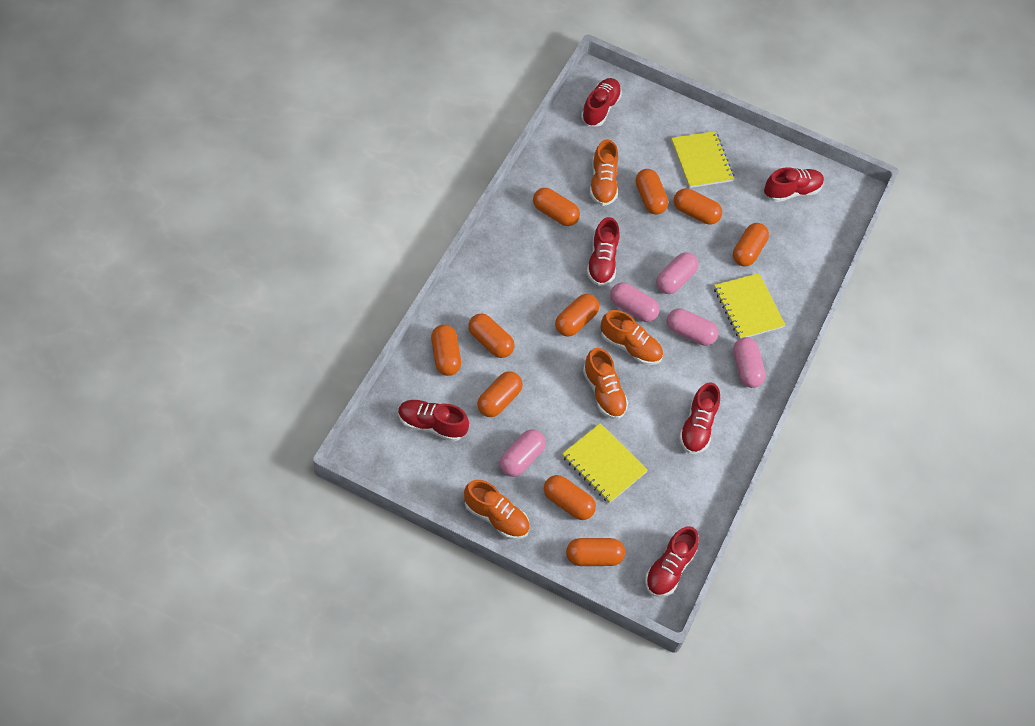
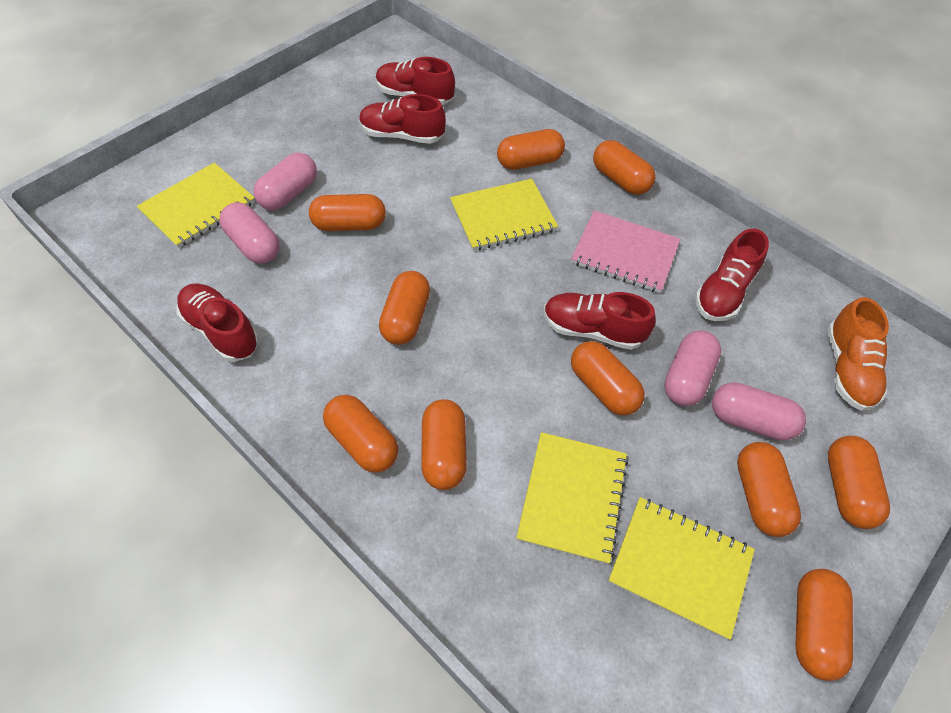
orange shoe: 4 -> 1
pink capsule: 5 -> 4
pink notebook: 0 -> 1
red shoe: 6 -> 5
yellow notebook: 3 -> 4

